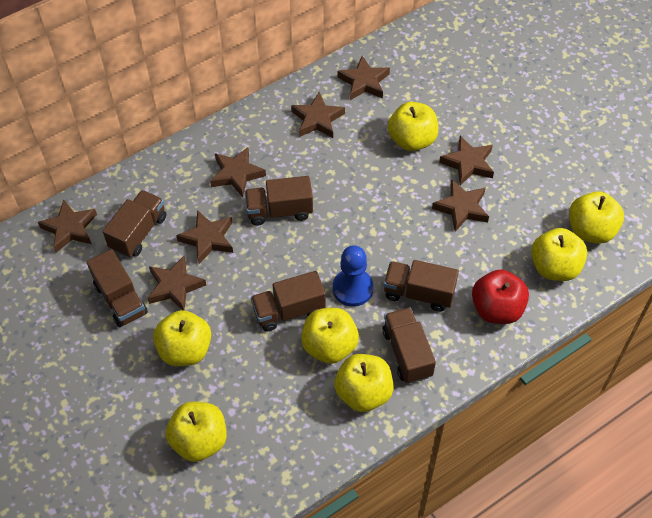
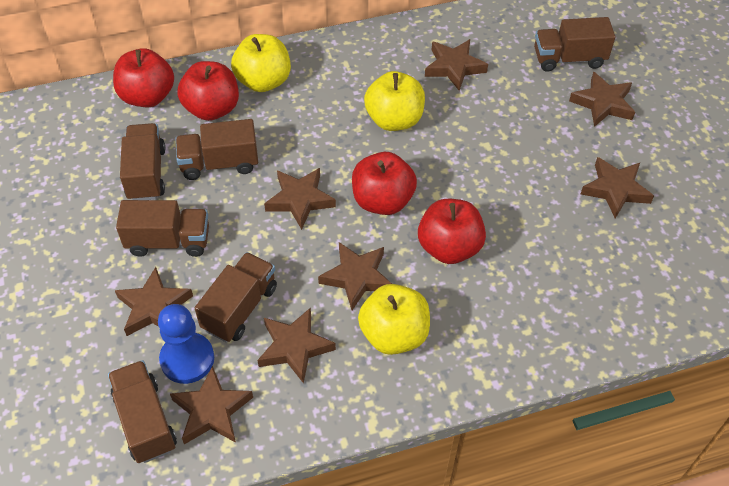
red apple: 1 -> 4
yellow apple: 7 -> 3

